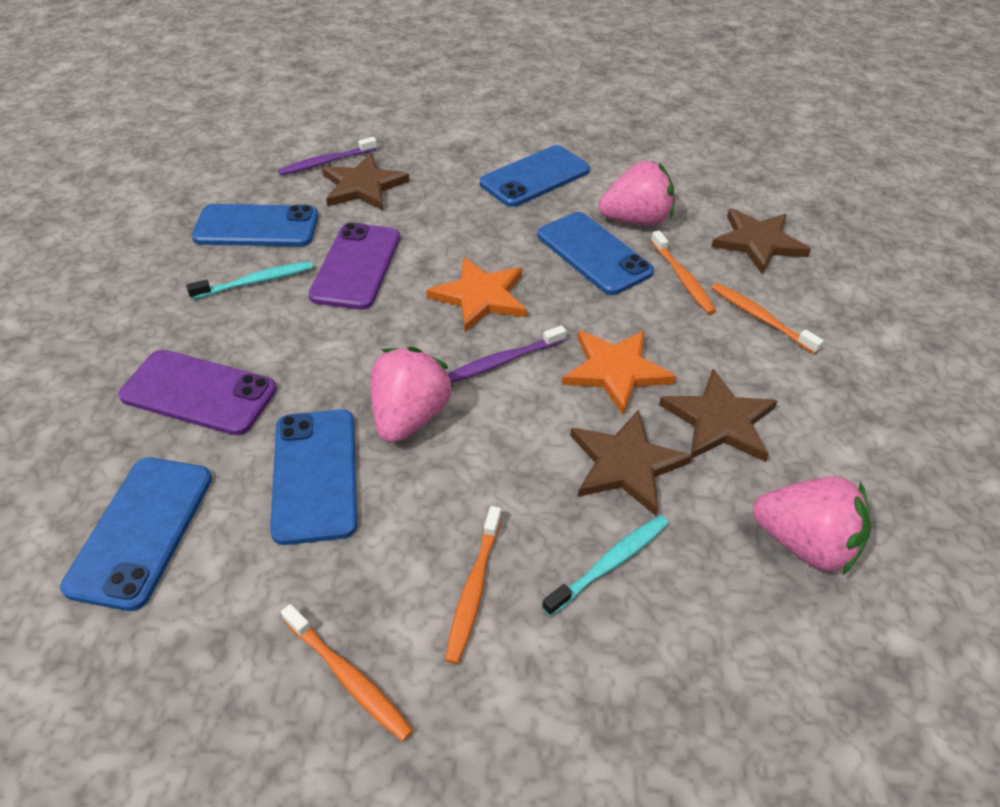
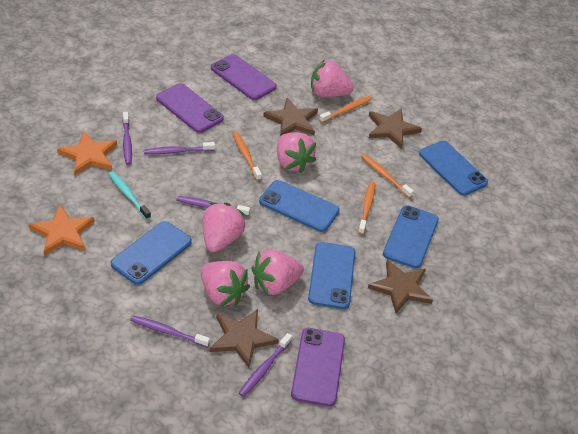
pink strawberry: 3 -> 5
purple phone: 2 -> 3
purple toothbrush: 2 -> 5
turquoise toothbrush: 2 -> 1

